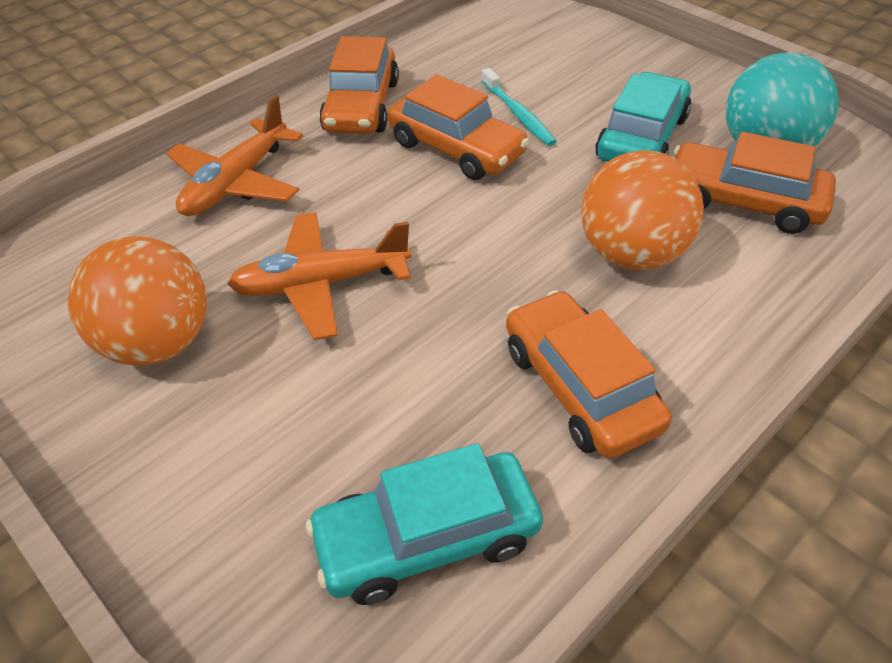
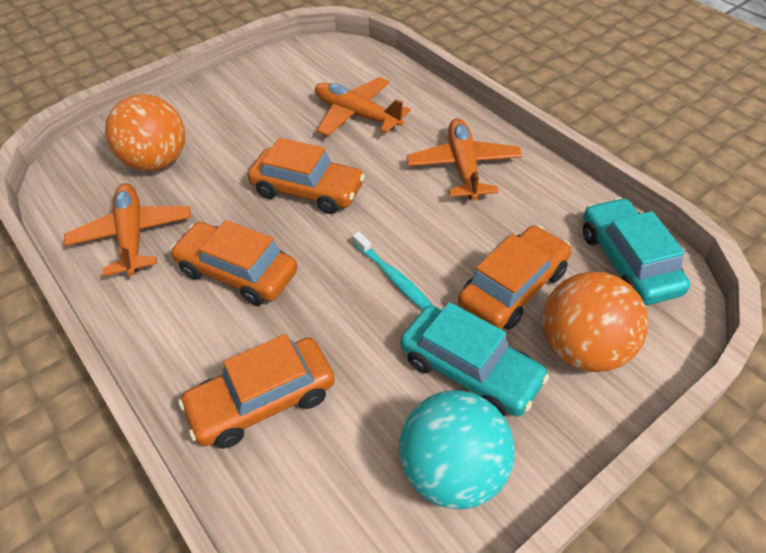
orange plane: 2 -> 3

